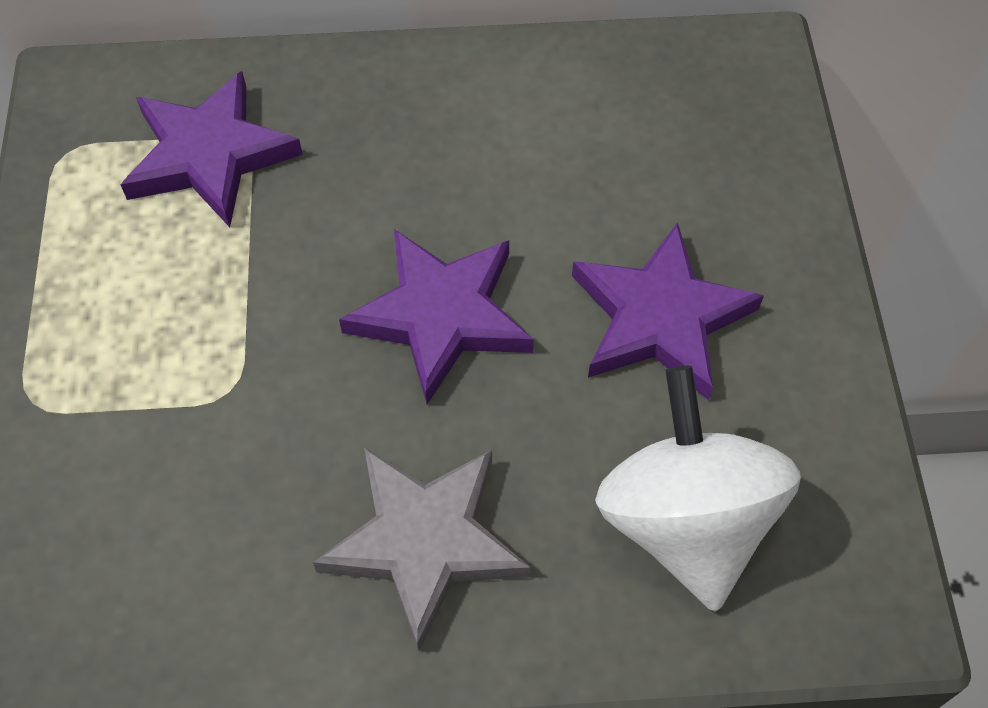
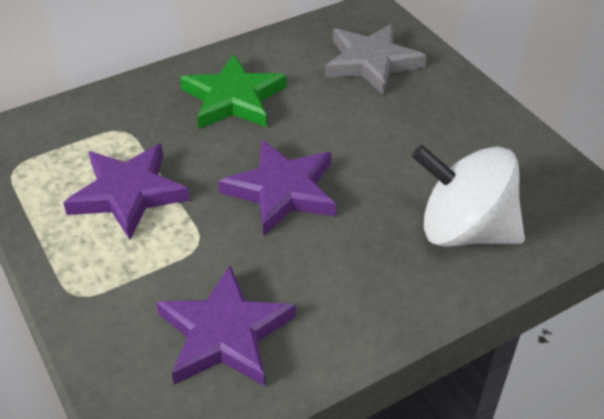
green star: 0 -> 1

